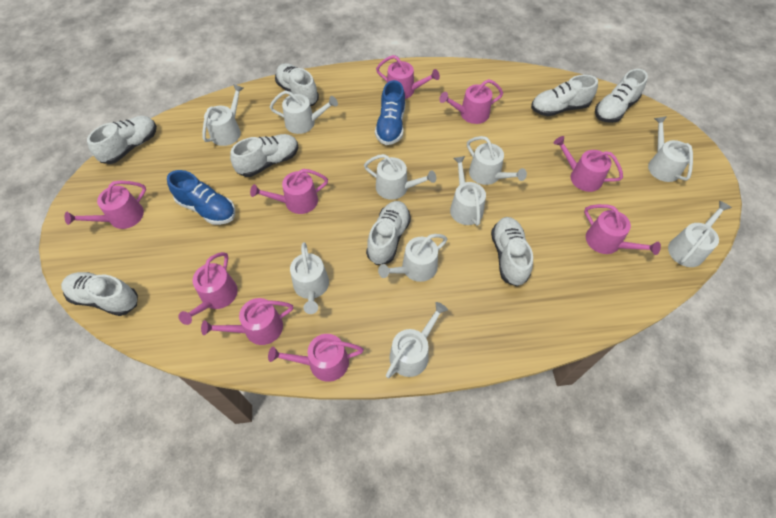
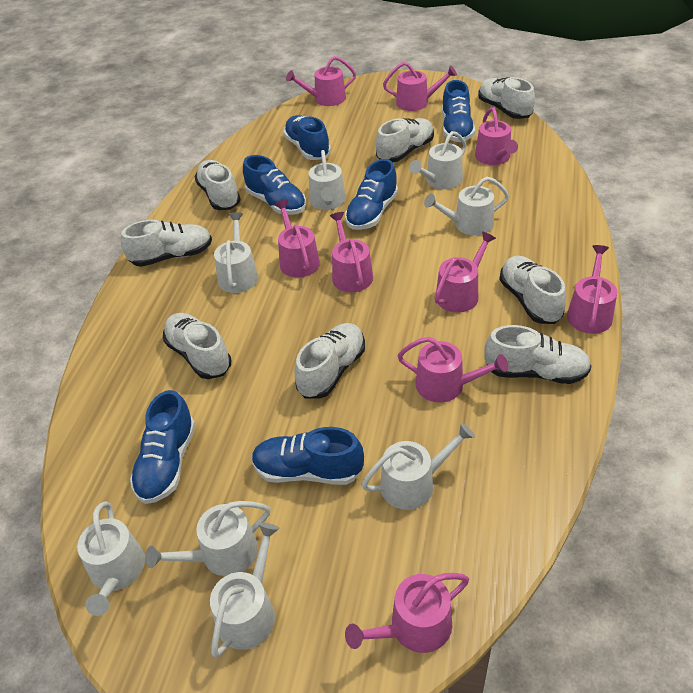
blue shoe: 2 -> 6
white watering can: 10 -> 8

